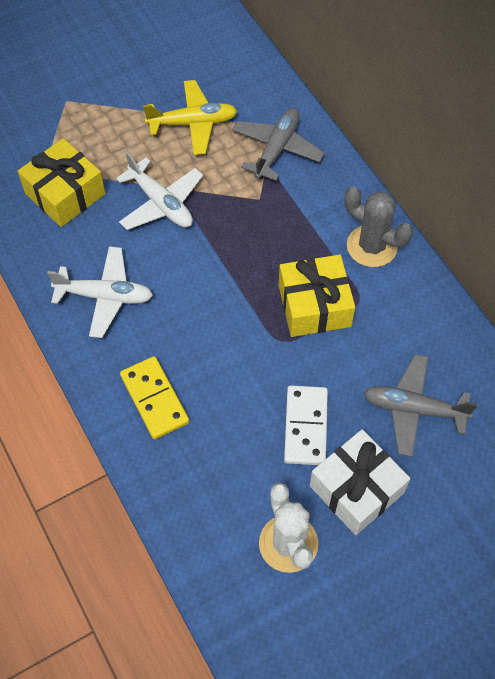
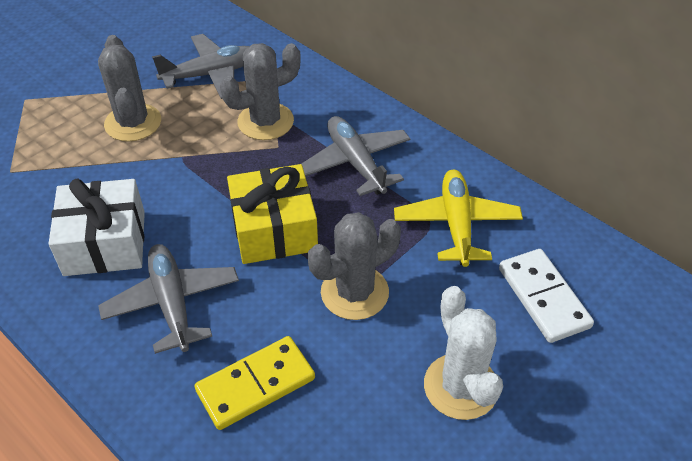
grey cactus: 1 -> 3
grey plane: 2 -> 3
white plane: 2 -> 0
yellow gift: 2 -> 1

